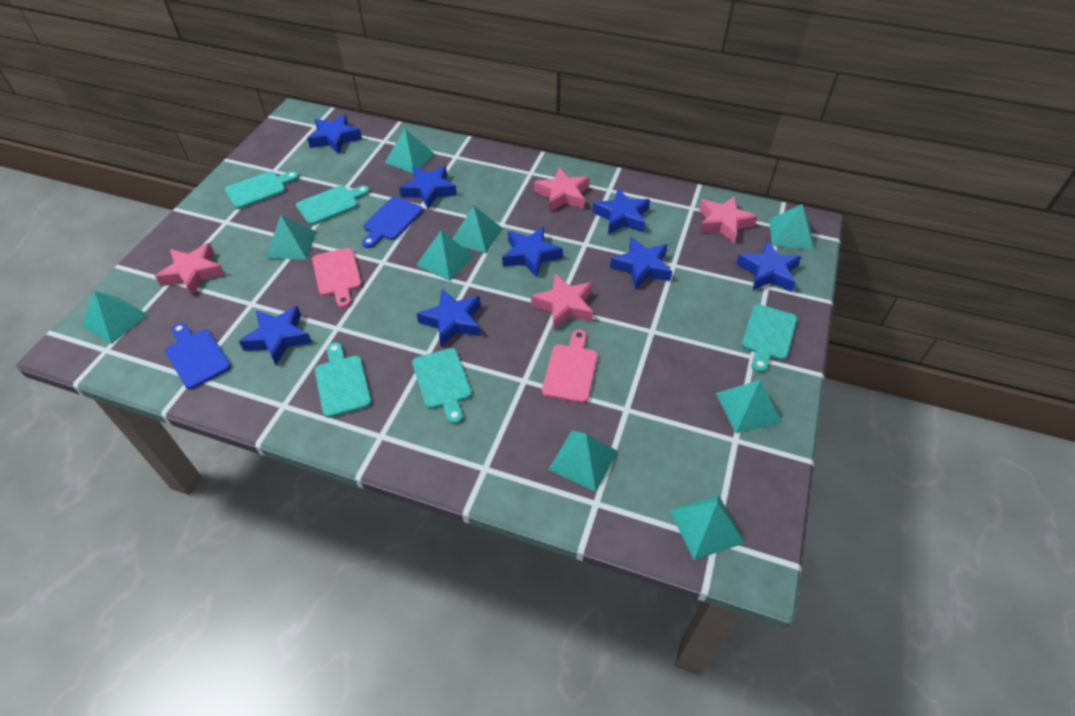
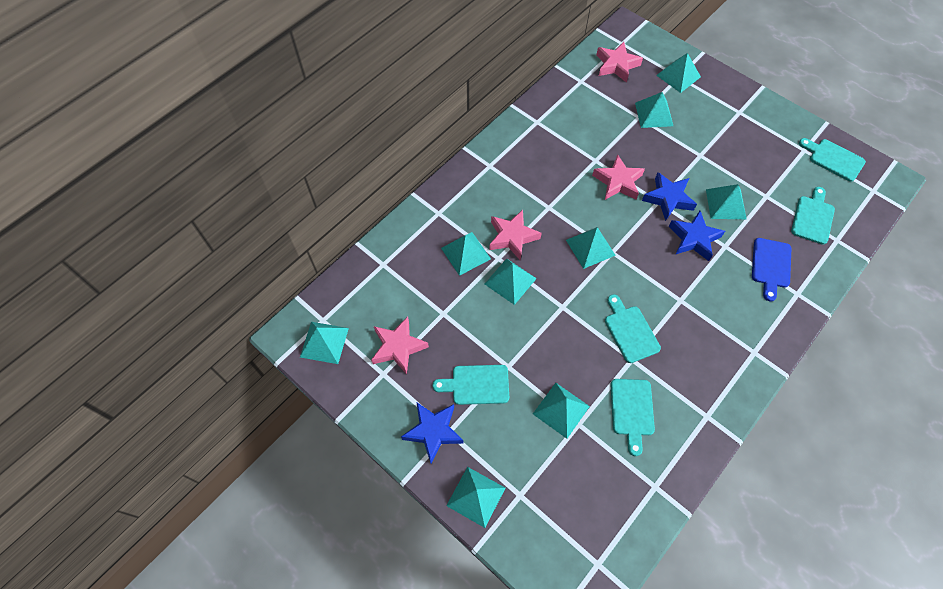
blue cutting board: 2 -> 1
blue star: 8 -> 3
pink cutting board: 2 -> 0

